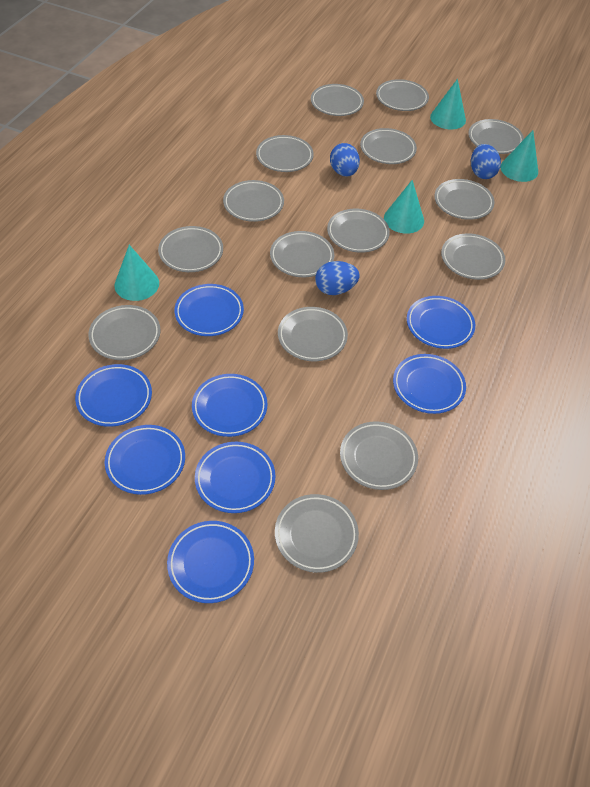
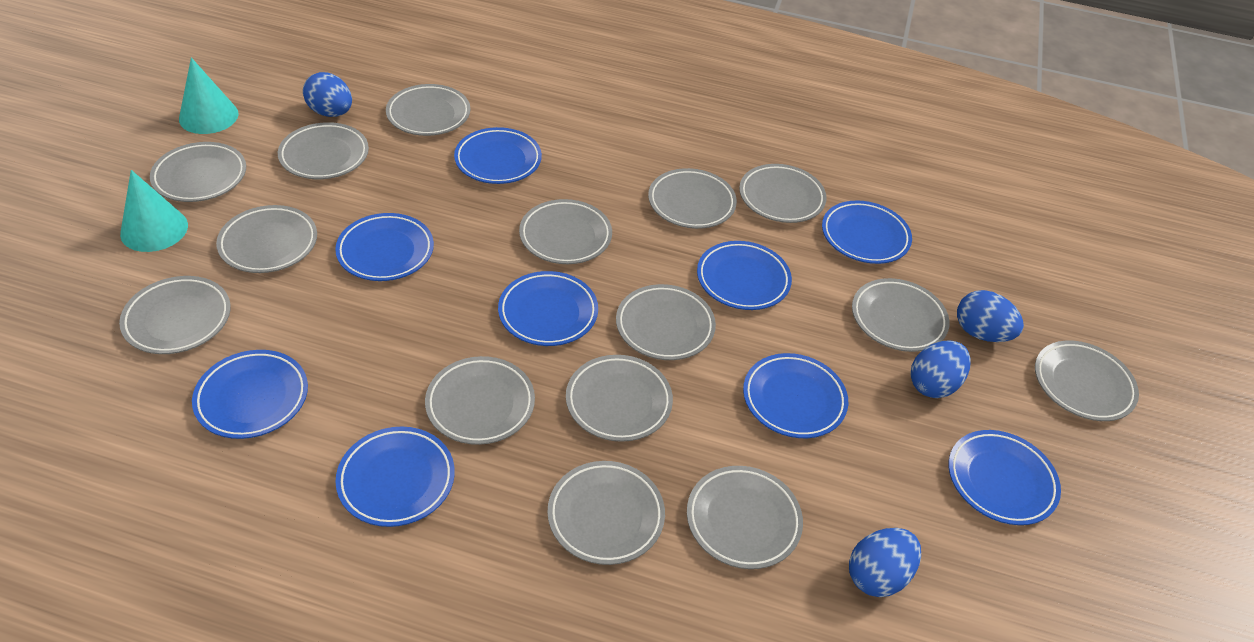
blue egg: 3 -> 4
blue plate: 8 -> 9
turquoise cone: 4 -> 2

